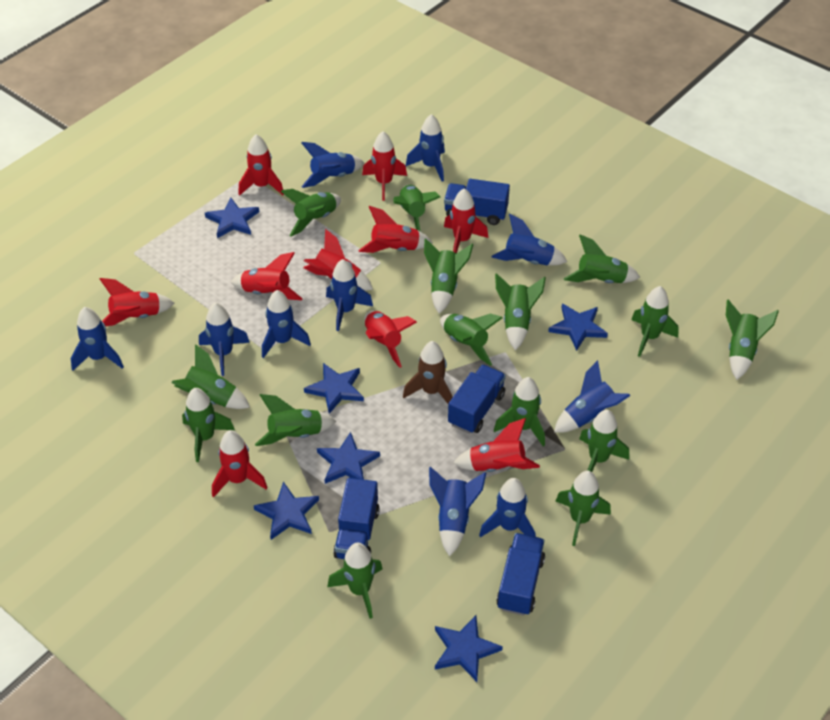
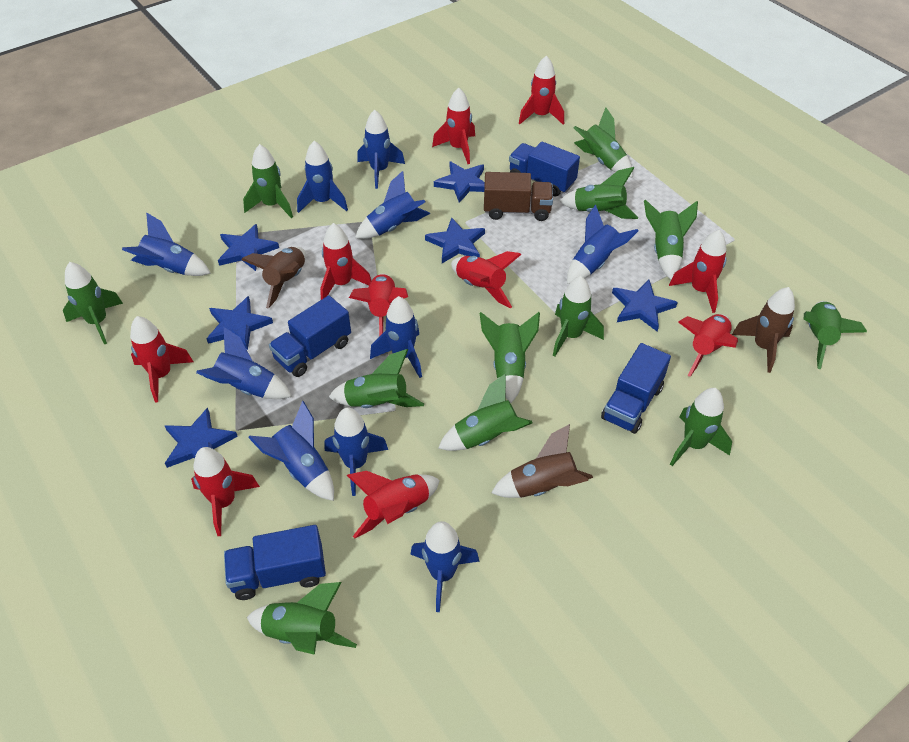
brown rocket: 1 -> 3
brown truck: 0 -> 1
green rocket: 15 -> 12

